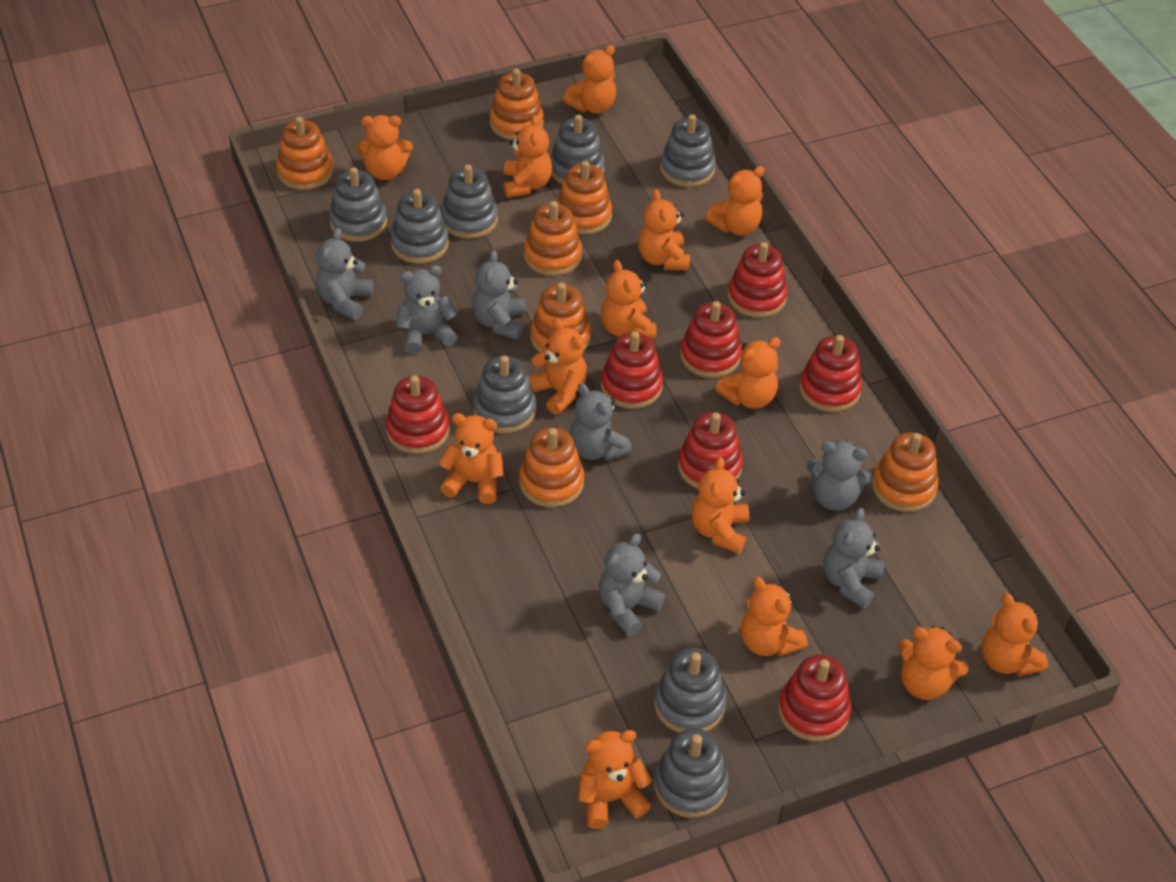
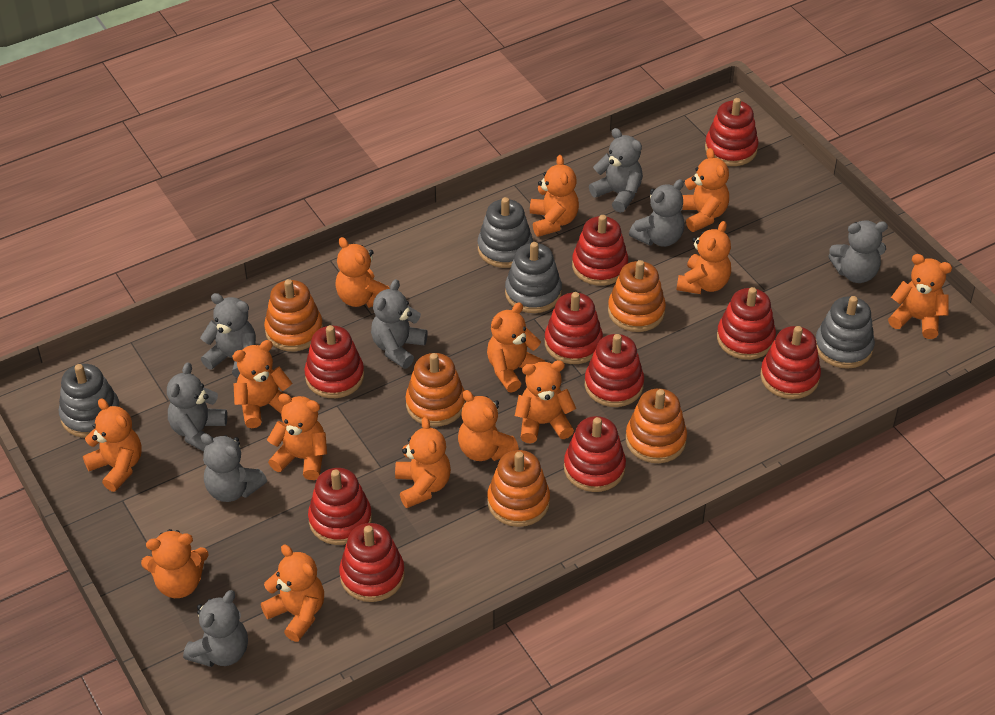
grey stacking toy: 8 -> 4
grey teddy bear: 7 -> 8
orange stacking toy: 7 -> 5
red stacking toy: 7 -> 10

